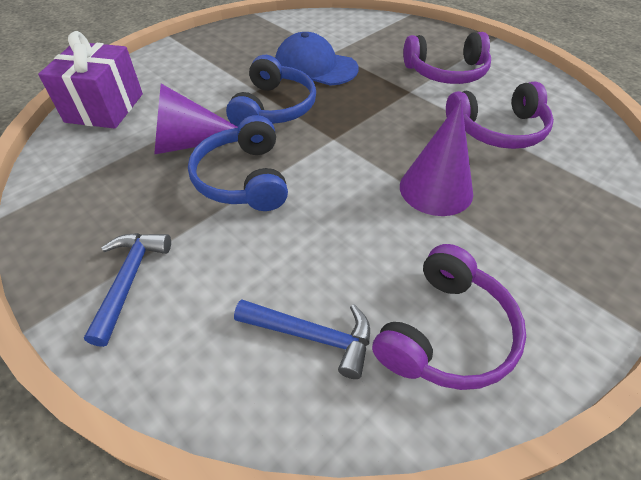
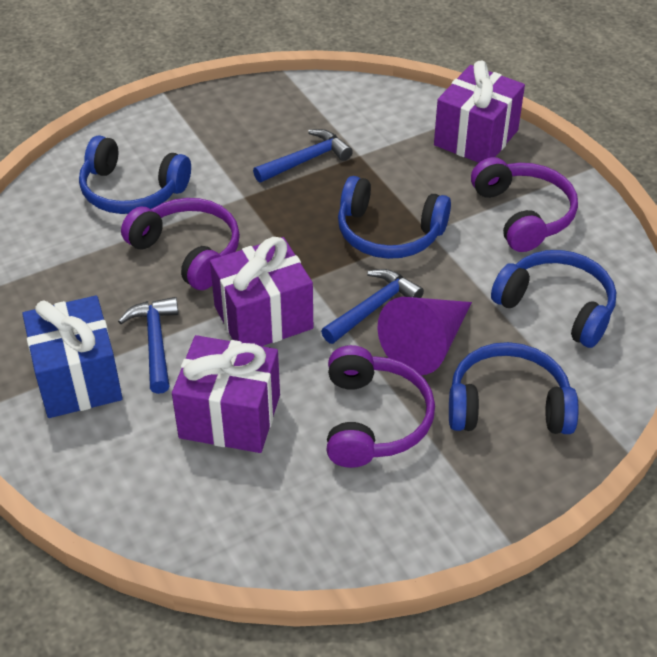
blue cap: 1 -> 0
blue gift: 0 -> 1
blue hammer: 2 -> 3
blue headphones: 2 -> 4
purple cone: 2 -> 1
purple gift: 1 -> 3

